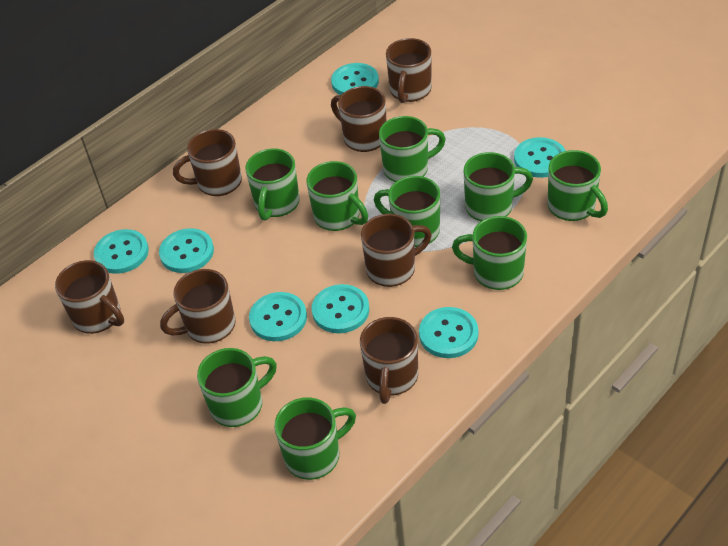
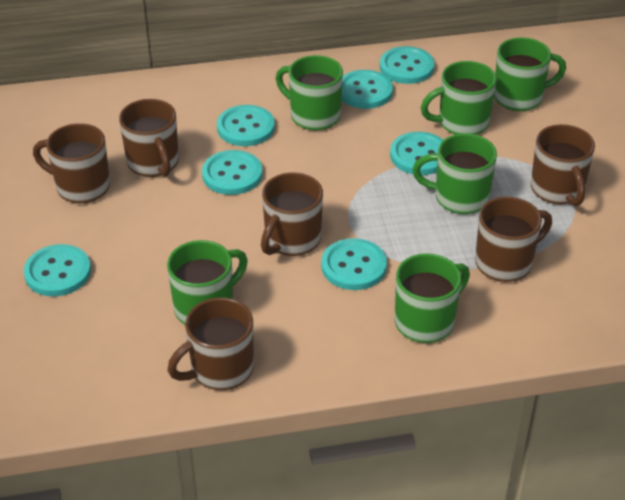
brown mug: 7 -> 6
green mug: 9 -> 6

